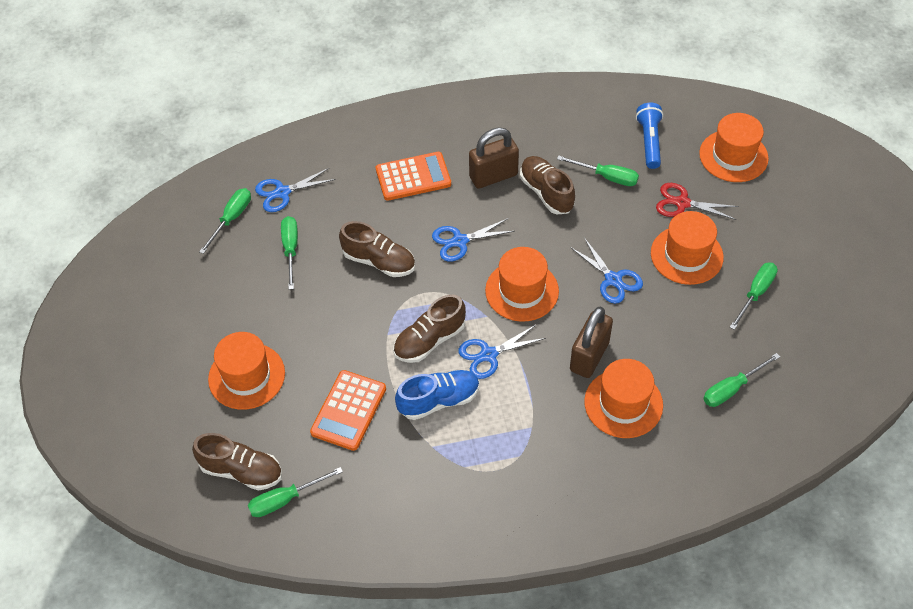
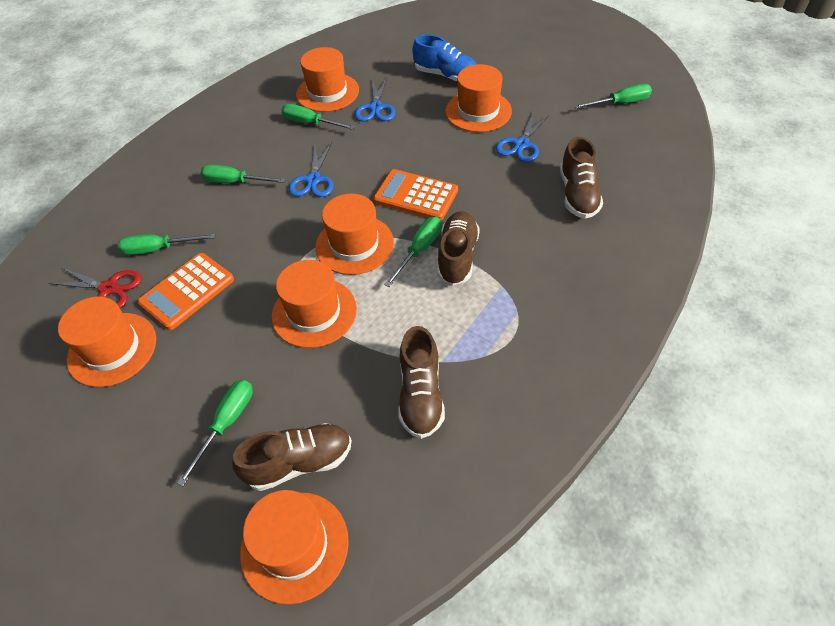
blue flashlight: 1 -> 0
blue scissors: 4 -> 3
brown padlock: 2 -> 0
orange hat: 5 -> 6

